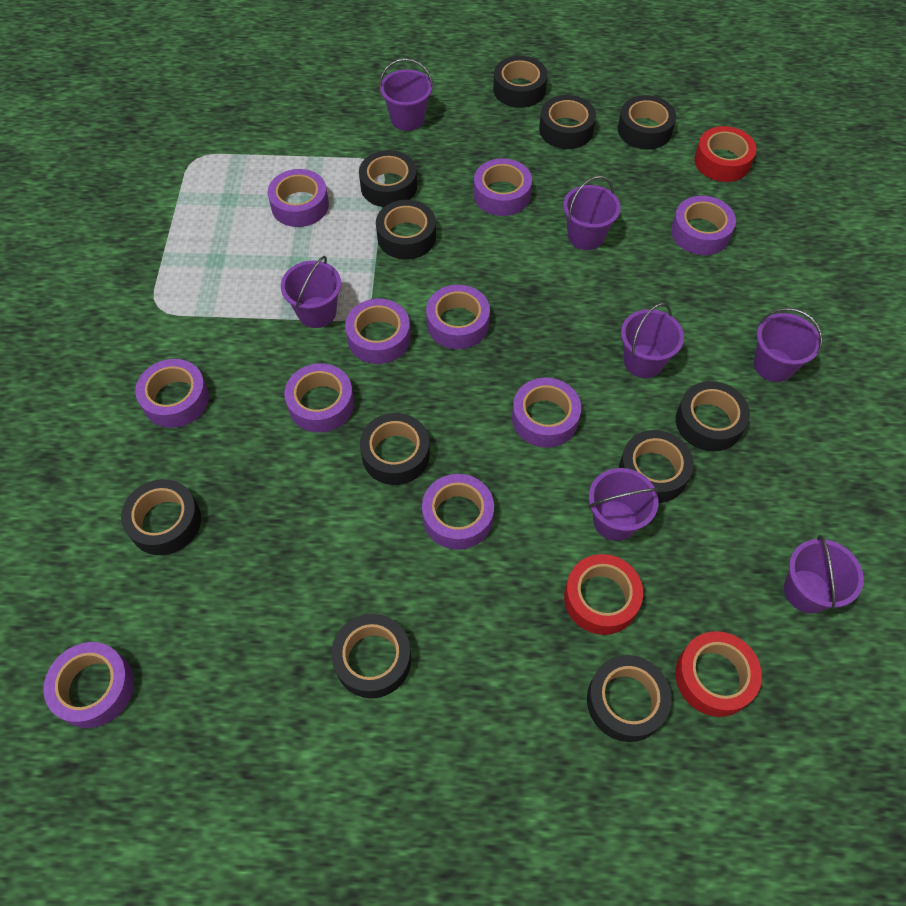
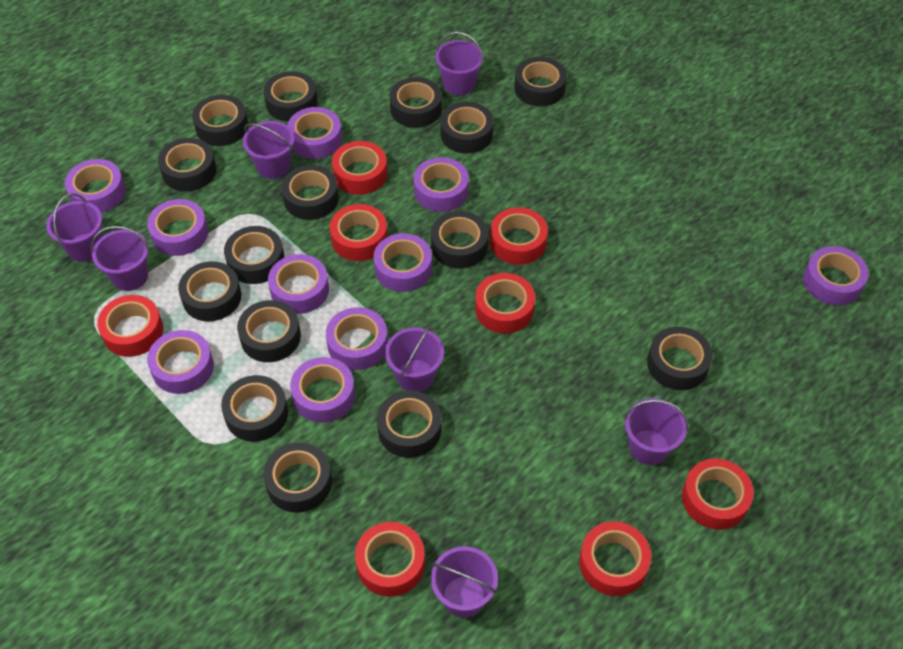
black tape: 11 -> 15
red tape: 3 -> 8

